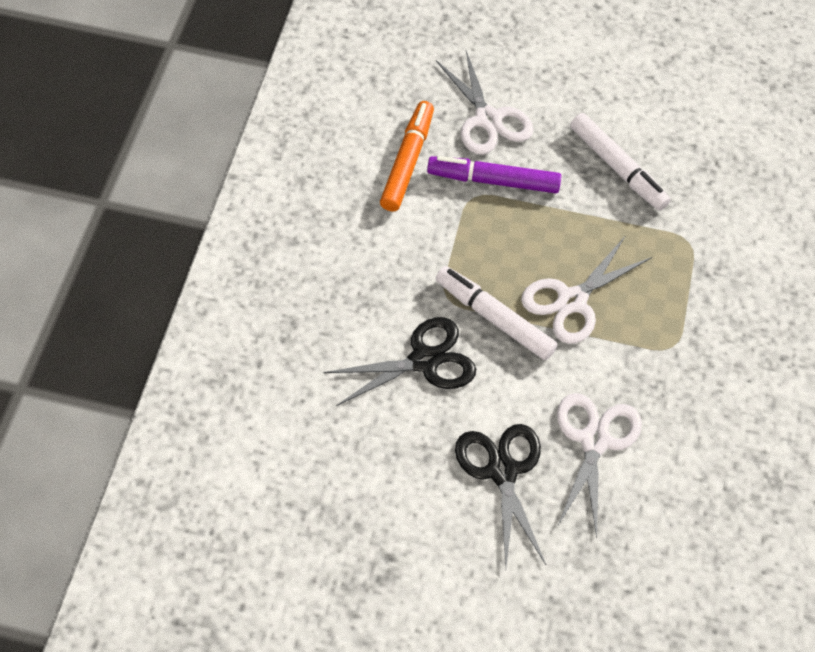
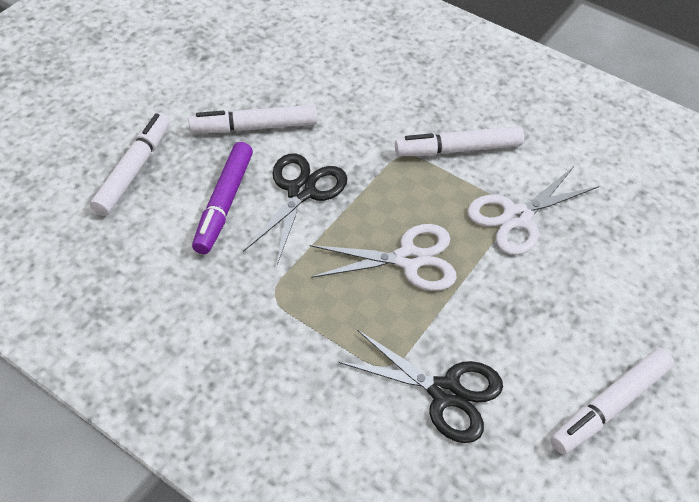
orange marker: 1 -> 0
white marker: 2 -> 4
white scissors: 3 -> 2

